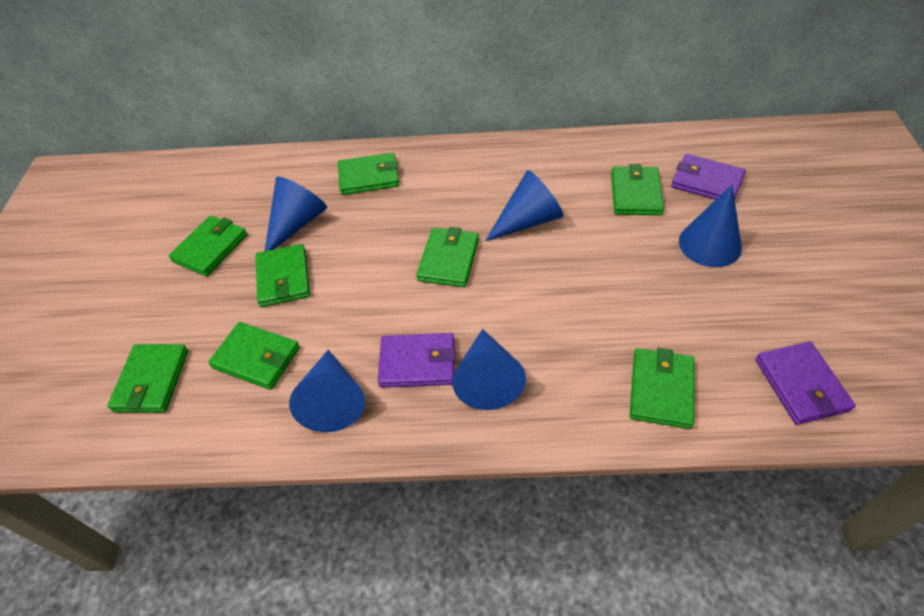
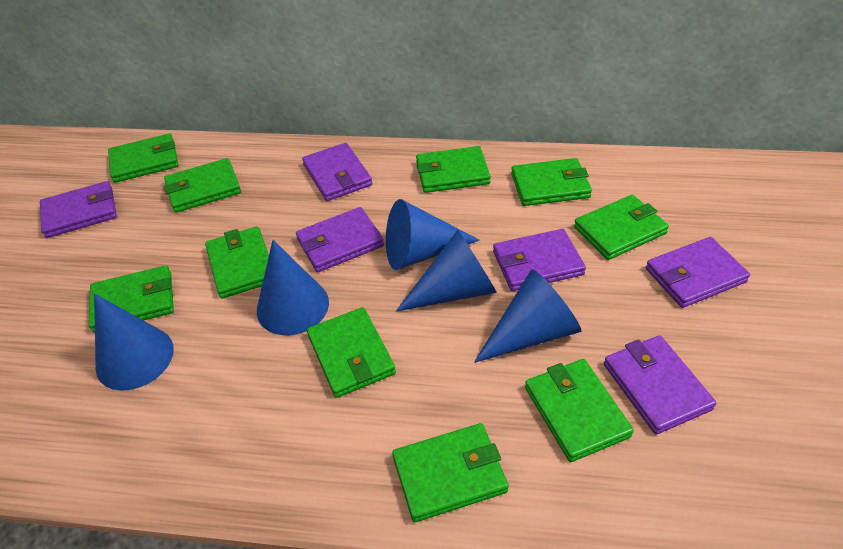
green wallet: 8 -> 10
purple wallet: 3 -> 6

